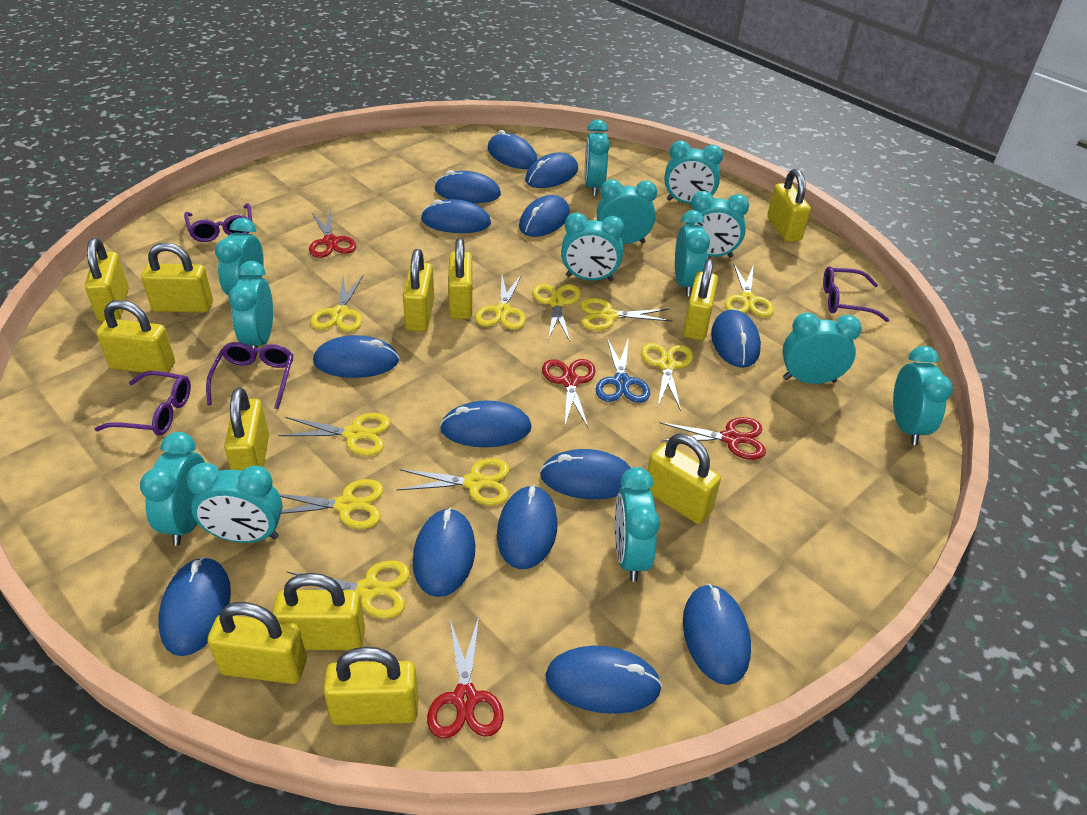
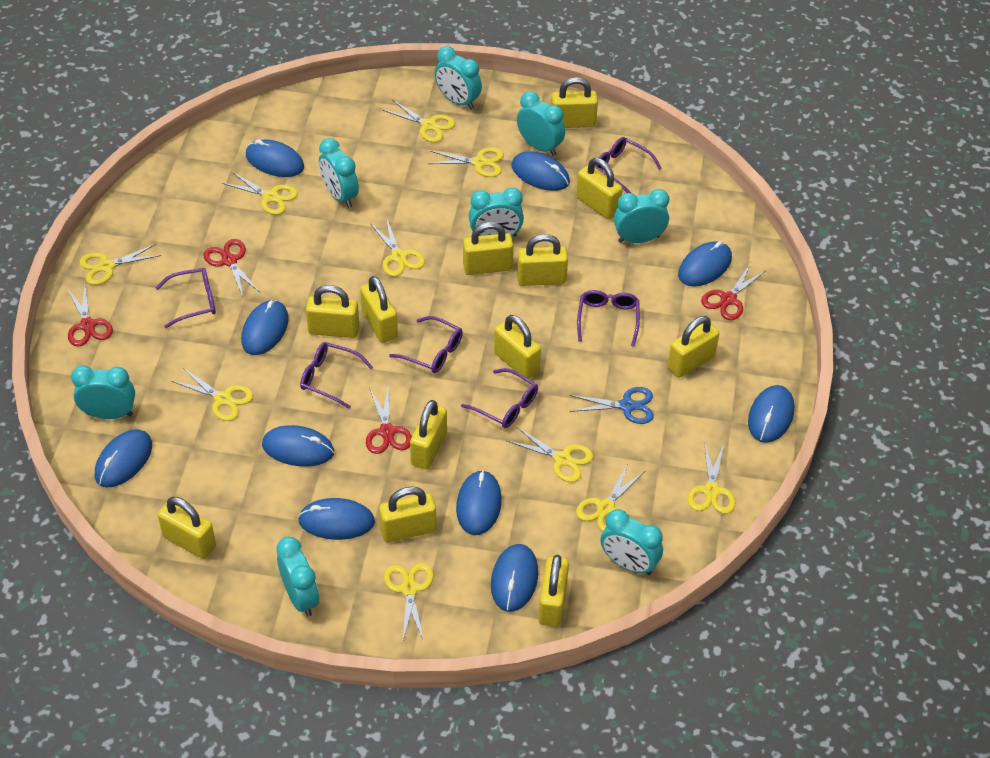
blue mouse: 14 -> 10
purple glasses: 4 -> 6
turquoise clock: 13 -> 8

